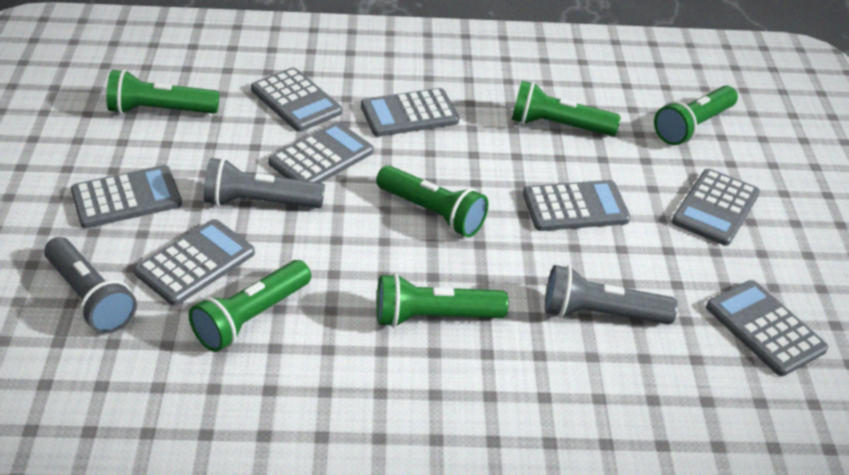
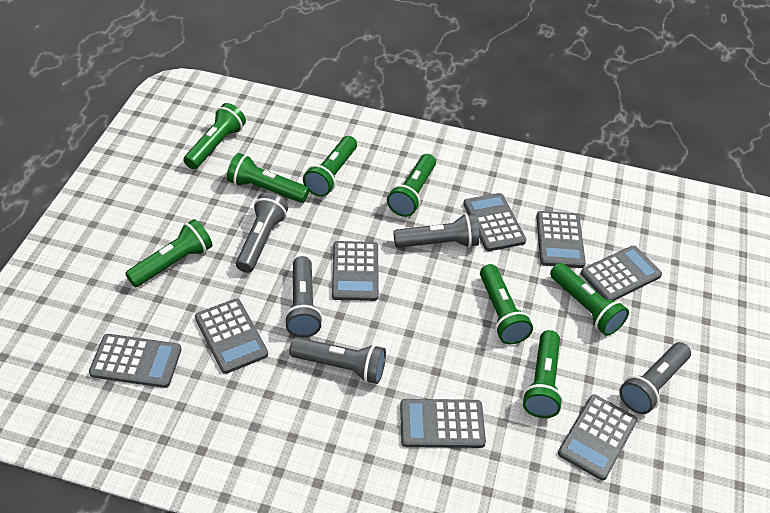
green flashlight: 6 -> 8
grey flashlight: 3 -> 5

